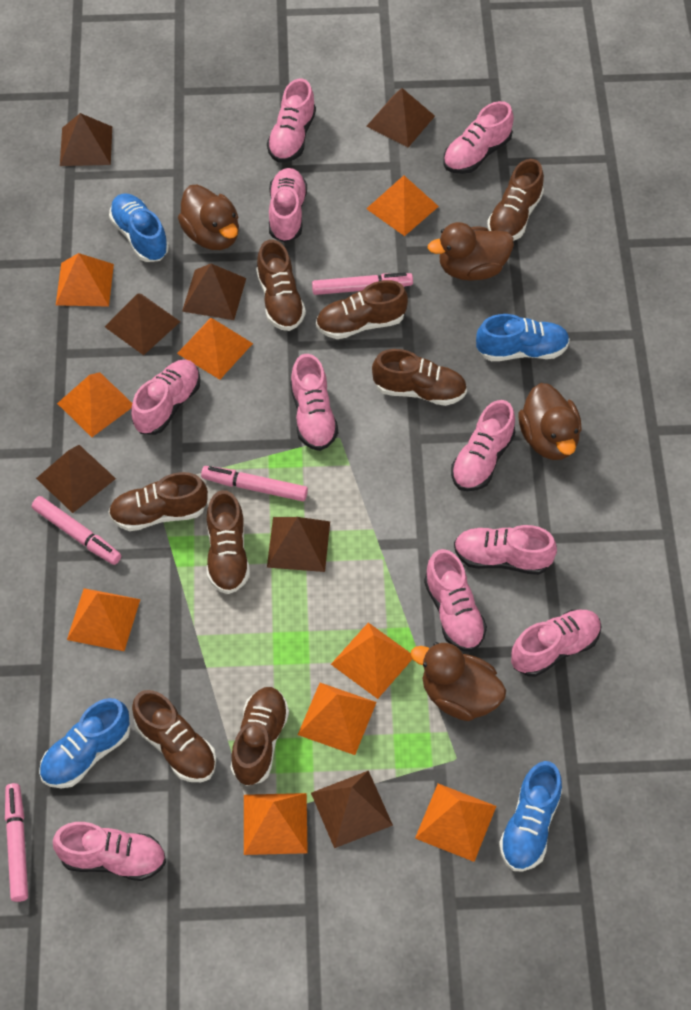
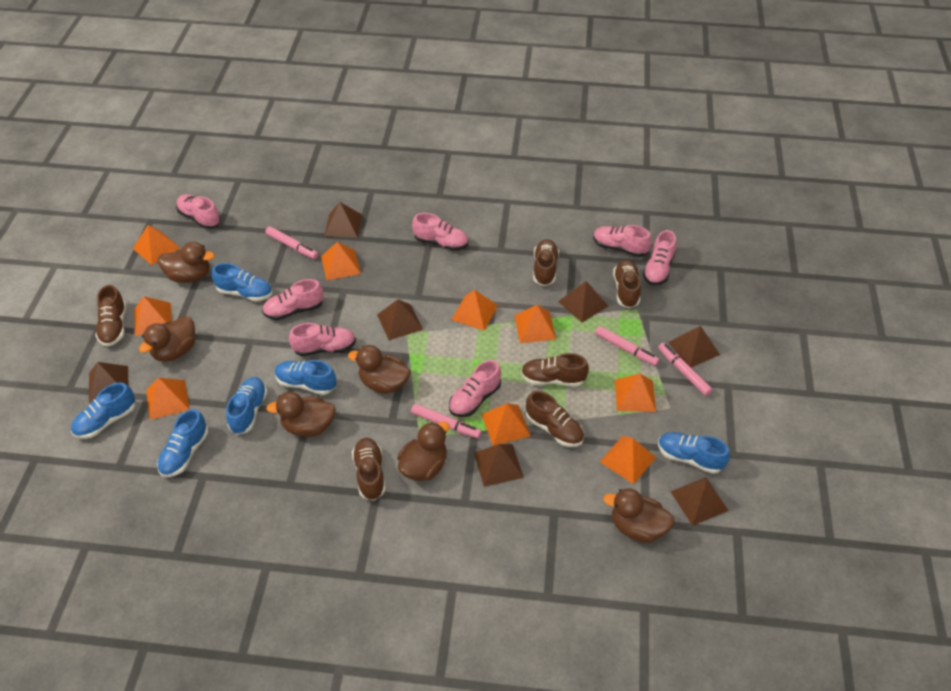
blue shoe: 4 -> 6
brown duck: 4 -> 6
brown shoe: 8 -> 6
pink shoe: 10 -> 7

